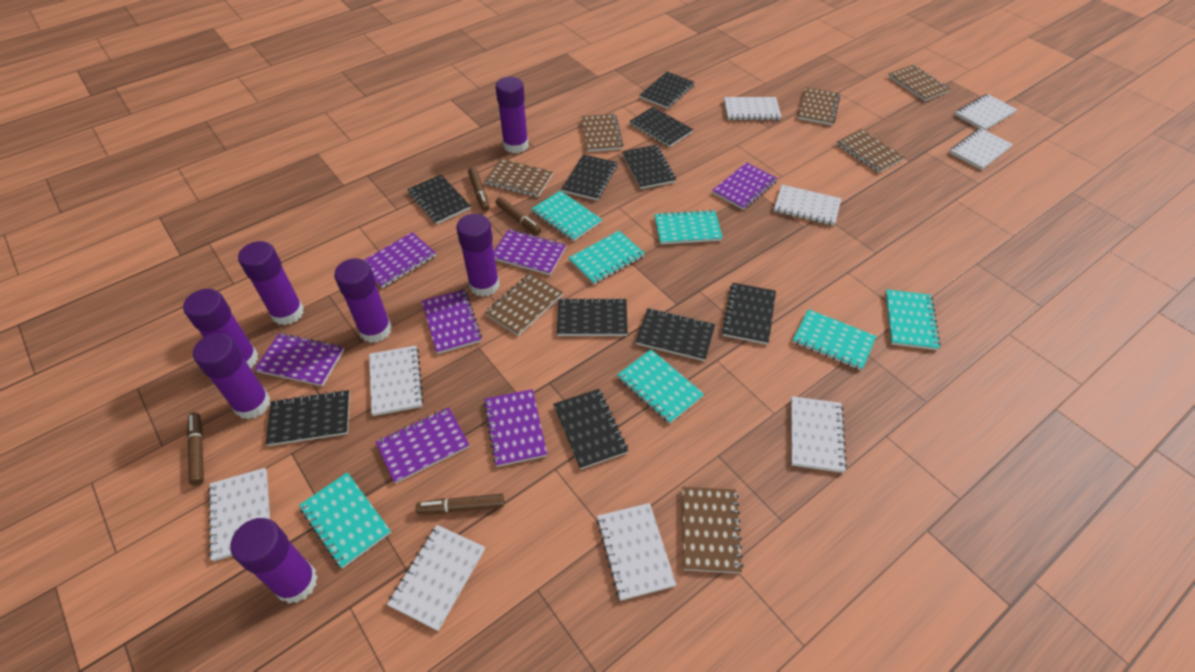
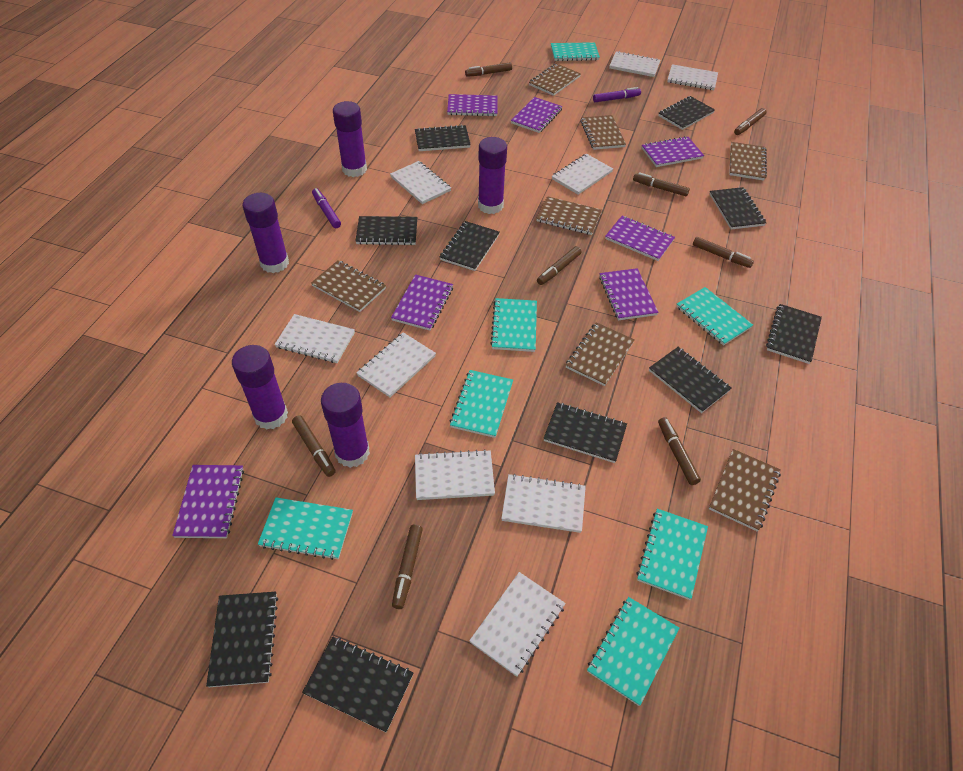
brown marker: 4 -> 8
purple glue stick: 7 -> 5
purple marker: 0 -> 2

